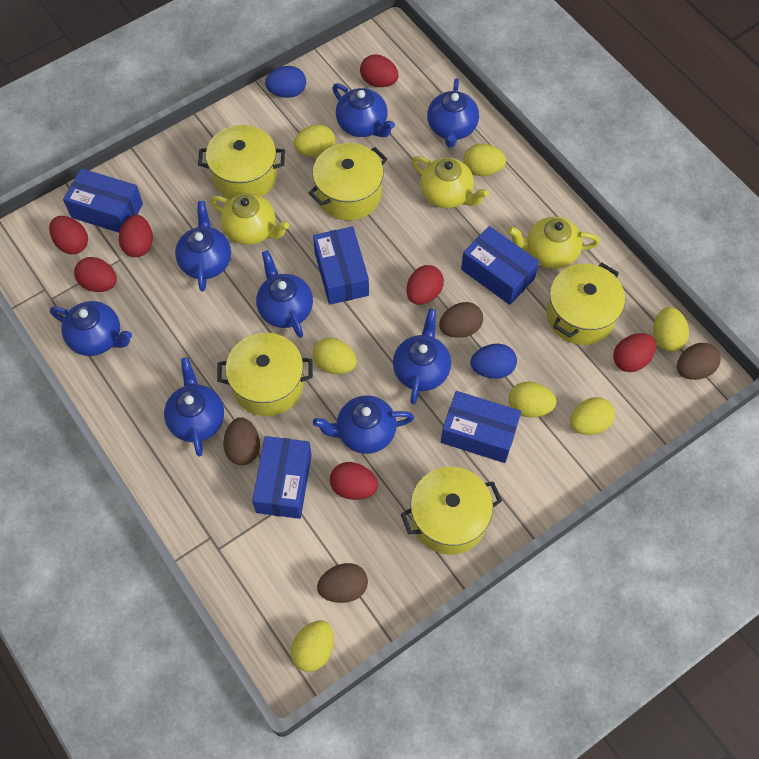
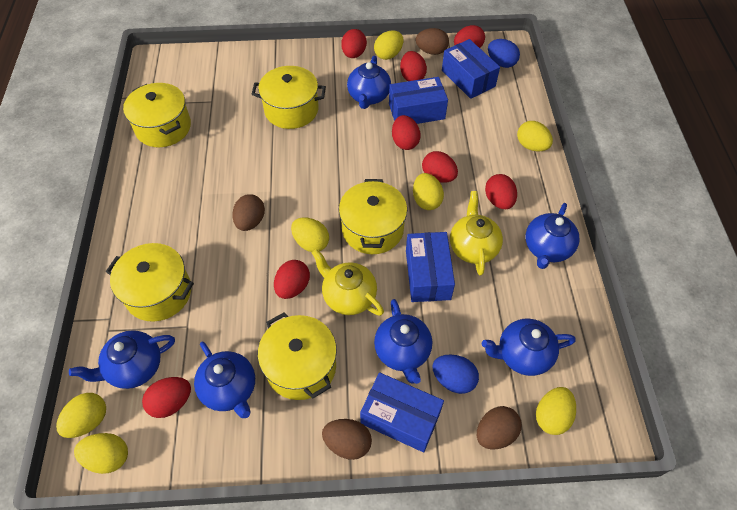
blue box: 5 -> 4
blue teapot: 8 -> 6
red egg: 7 -> 8
yellow teapot: 3 -> 2

